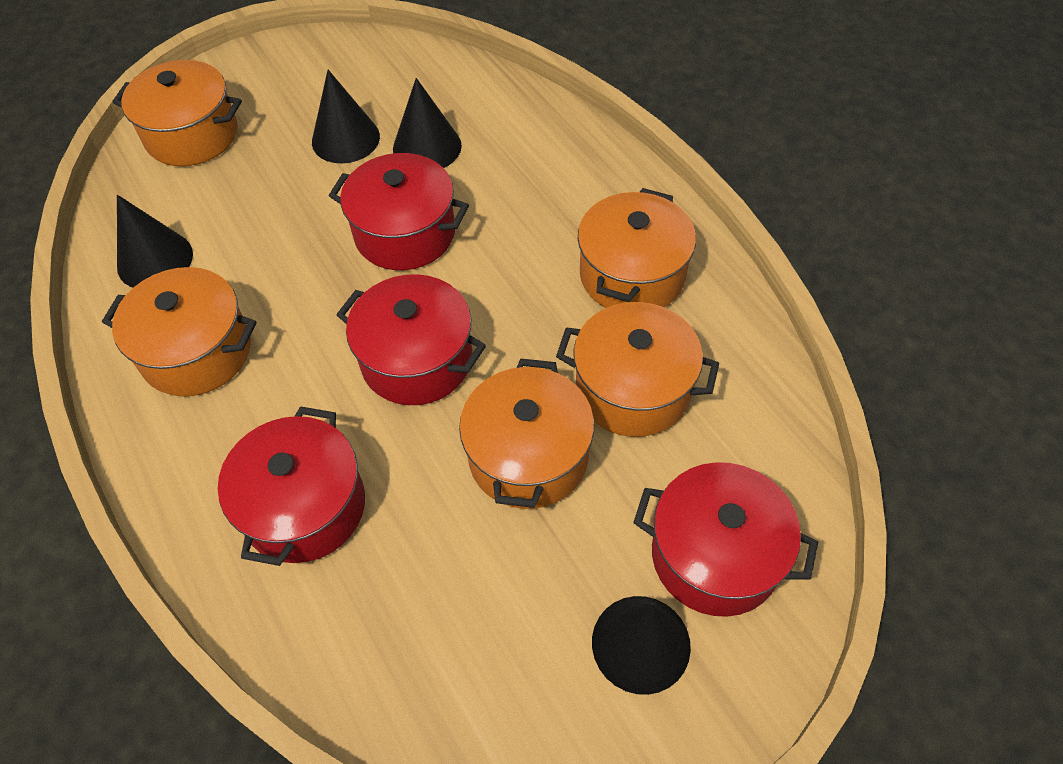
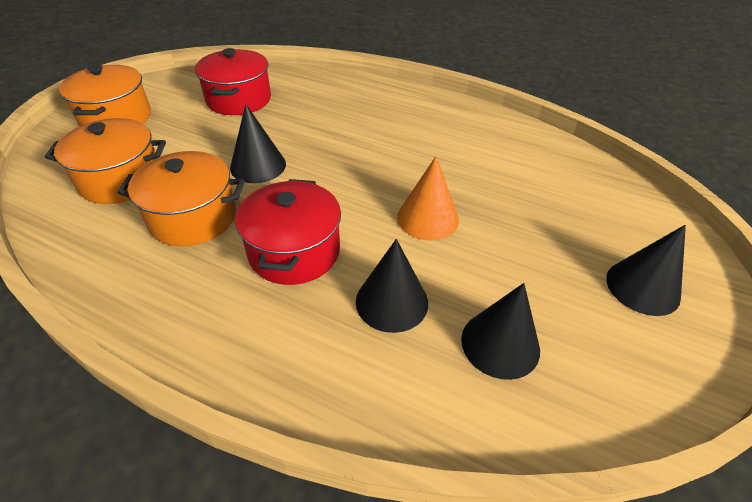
orange cone: 0 -> 1
orange pot: 5 -> 3
red pot: 4 -> 2

